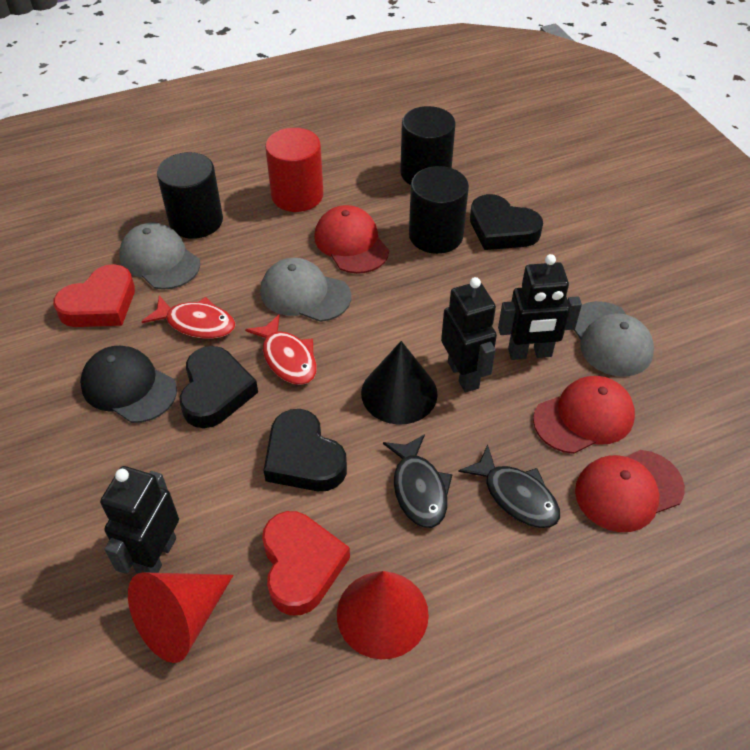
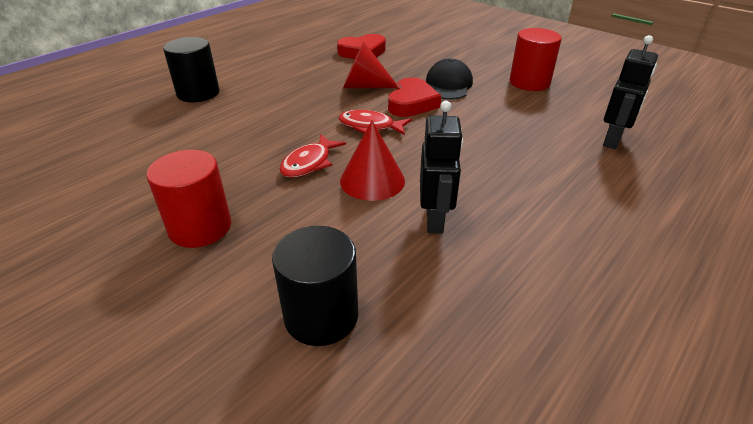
black cone: 1 -> 0
black cylinder: 3 -> 2
black fish: 2 -> 0
black heart: 3 -> 0
black robot: 3 -> 2
grey cap: 3 -> 0
red cap: 3 -> 0
red cylinder: 1 -> 2

